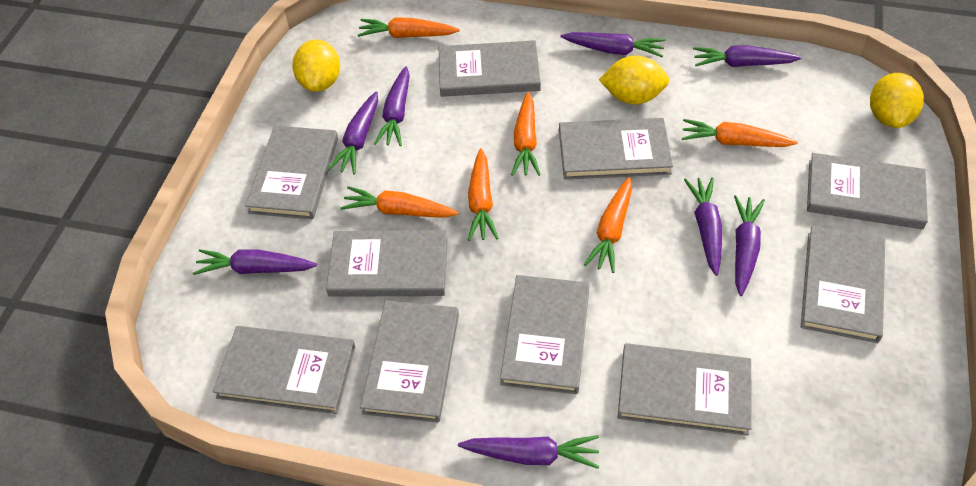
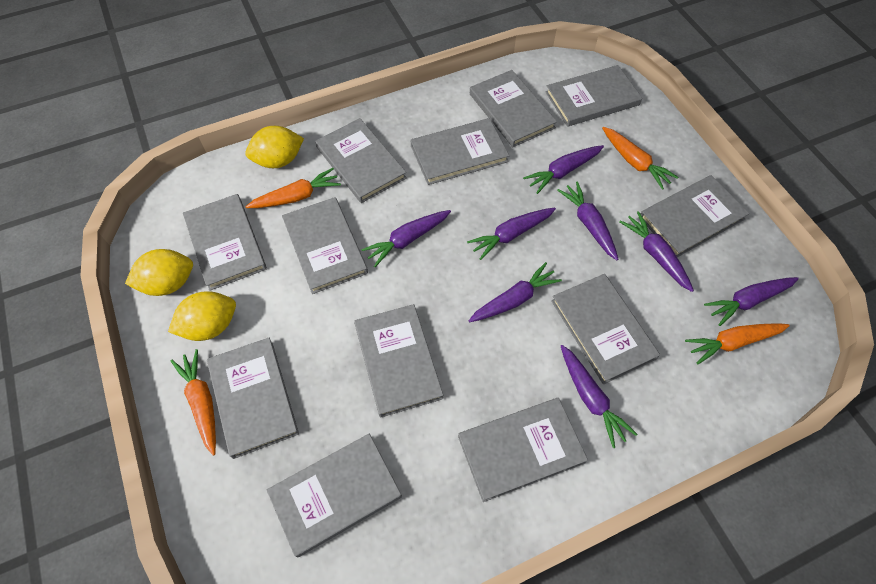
grey book: 10 -> 12
orange carrot: 6 -> 4

